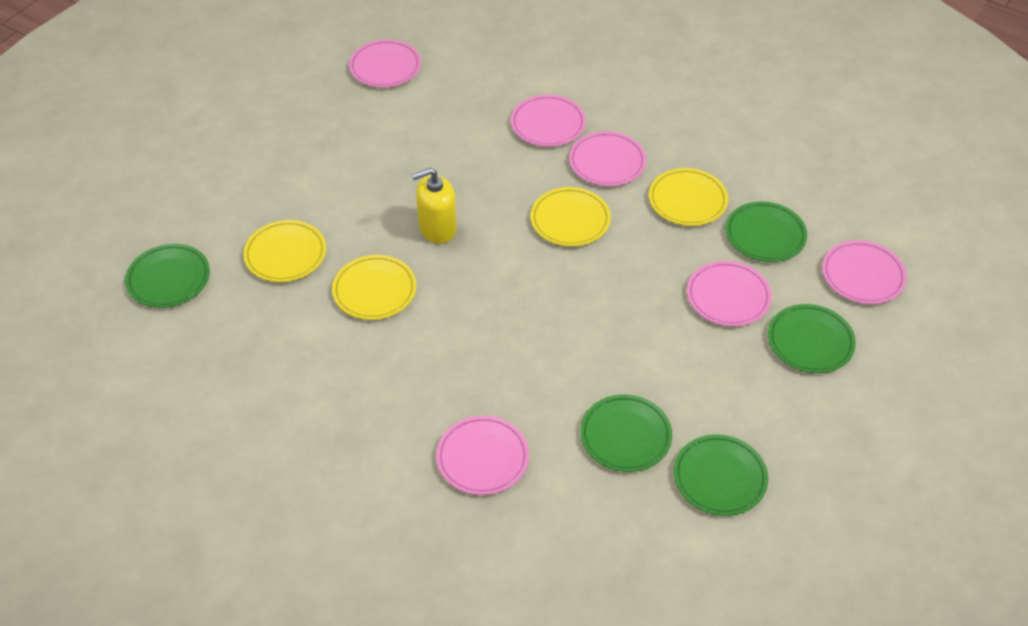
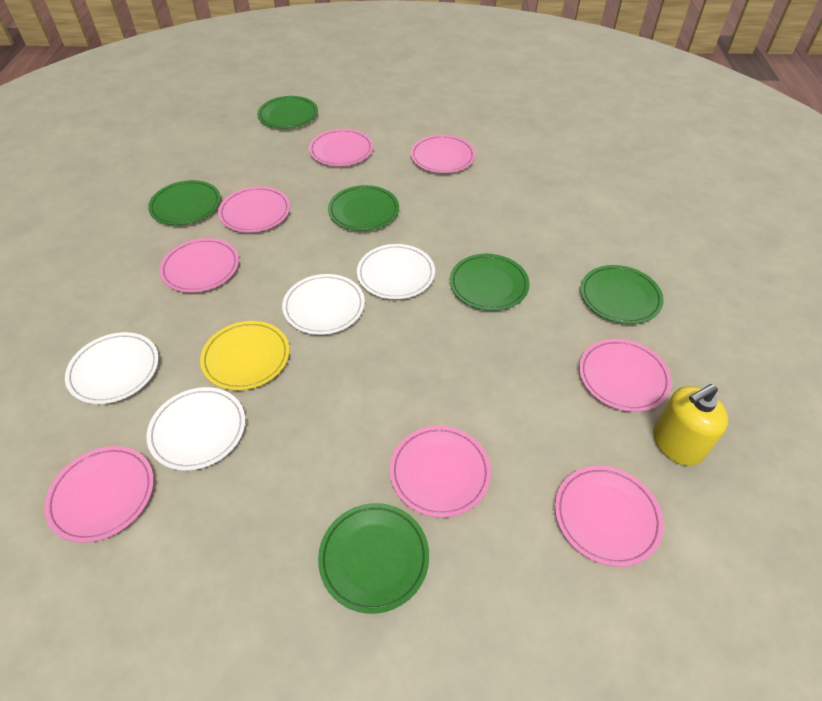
green plate: 5 -> 6
pink plate: 6 -> 8
white plate: 0 -> 4
yellow plate: 4 -> 1

